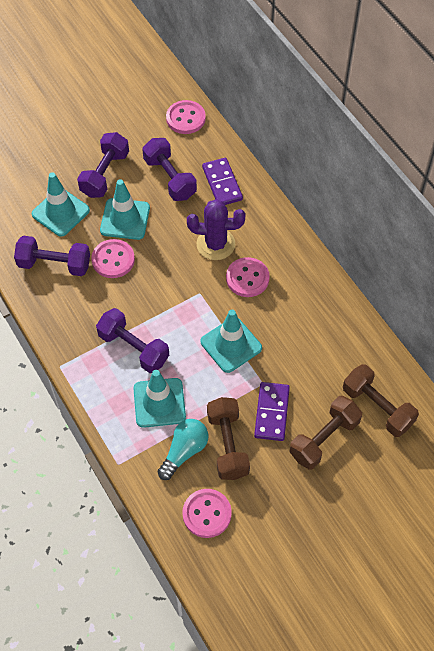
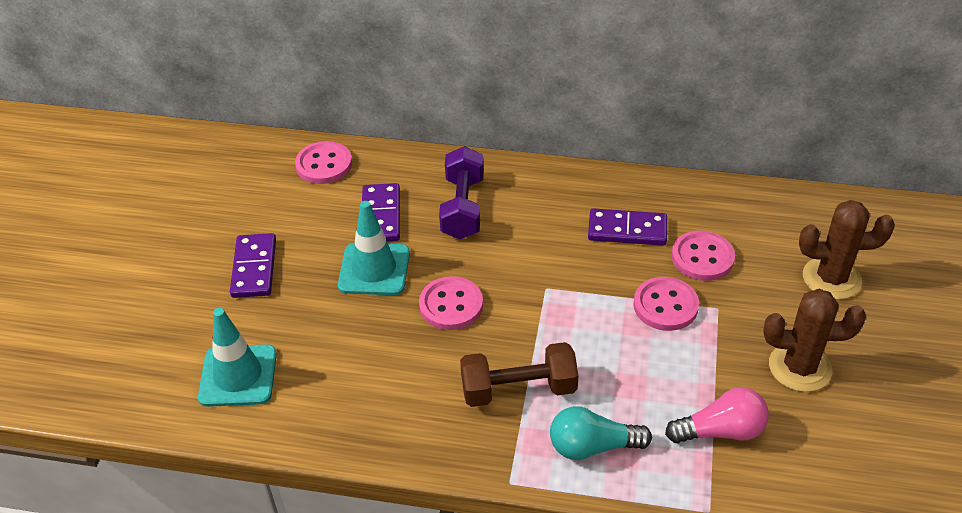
brown cactus: 0 -> 2
brown dumbbell: 3 -> 1
pink light bulb: 0 -> 1
purple cactus: 1 -> 0
purple domino: 2 -> 3
purple dumbbell: 4 -> 1
turquoise traffic cone: 4 -> 2

